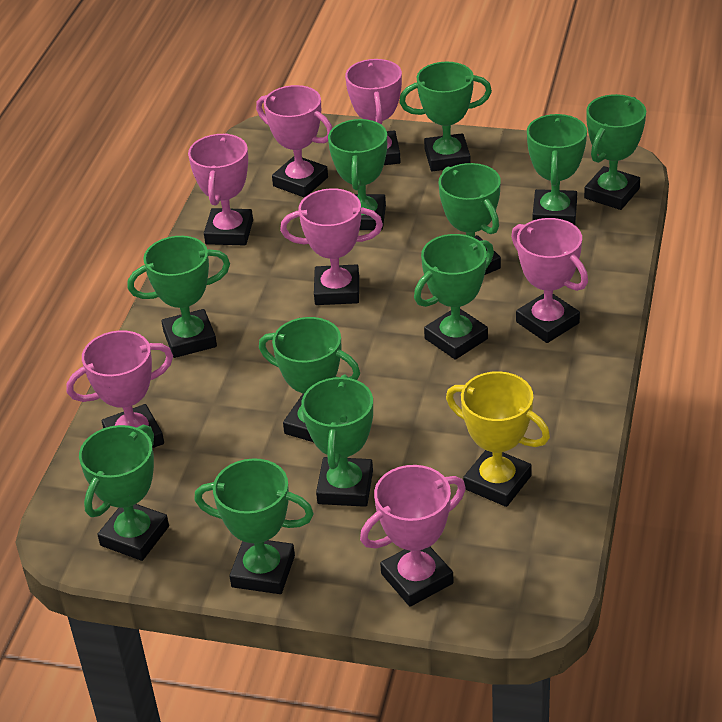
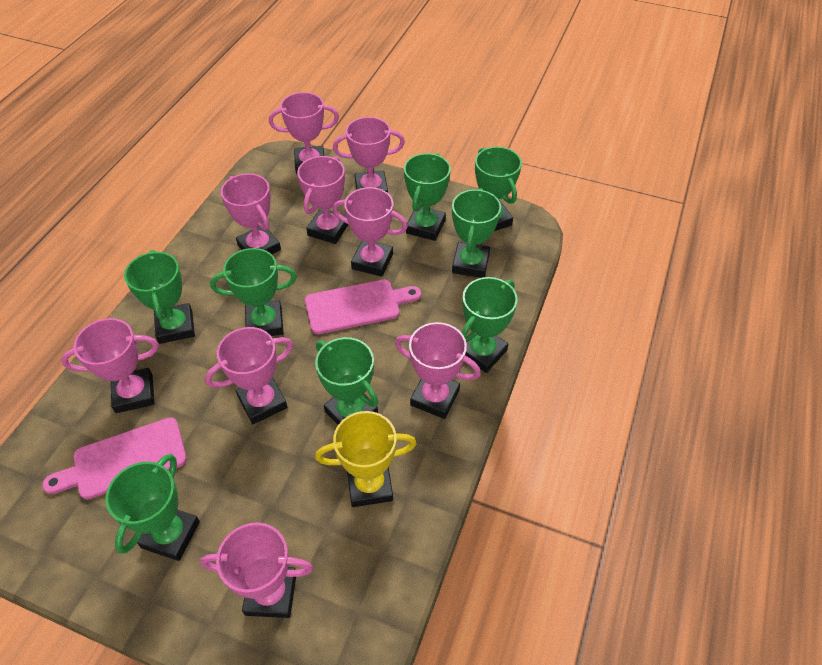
green trophy: 11 -> 8
pink cutting board: 0 -> 2
pink trophy: 7 -> 9

